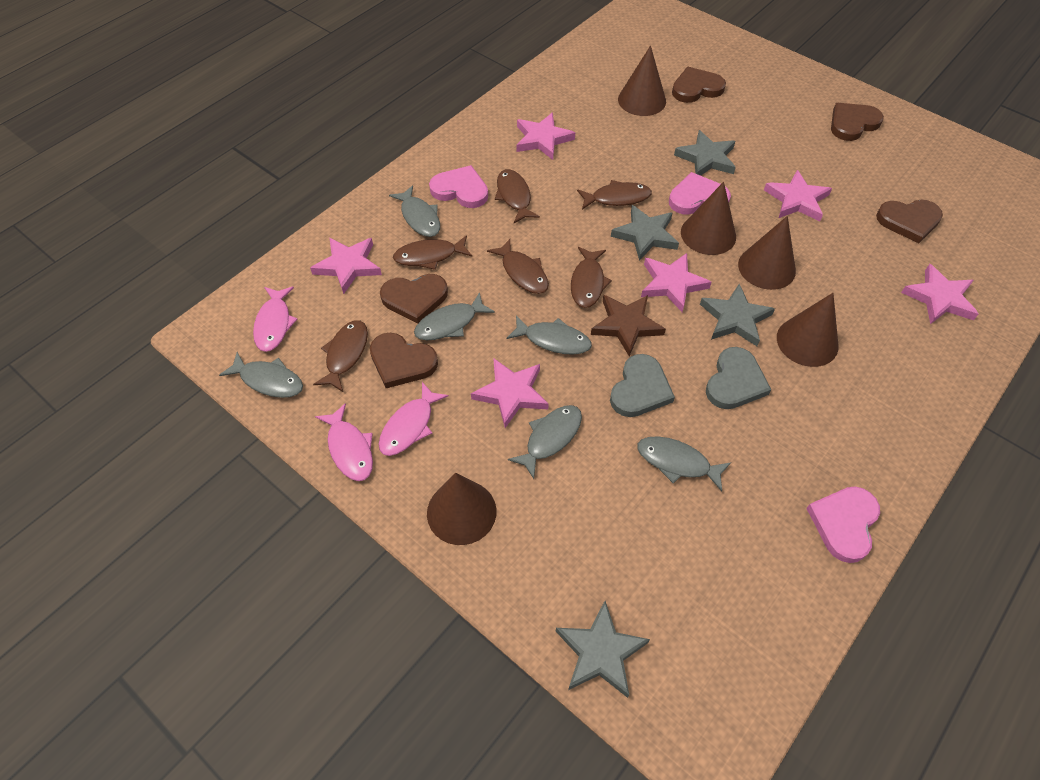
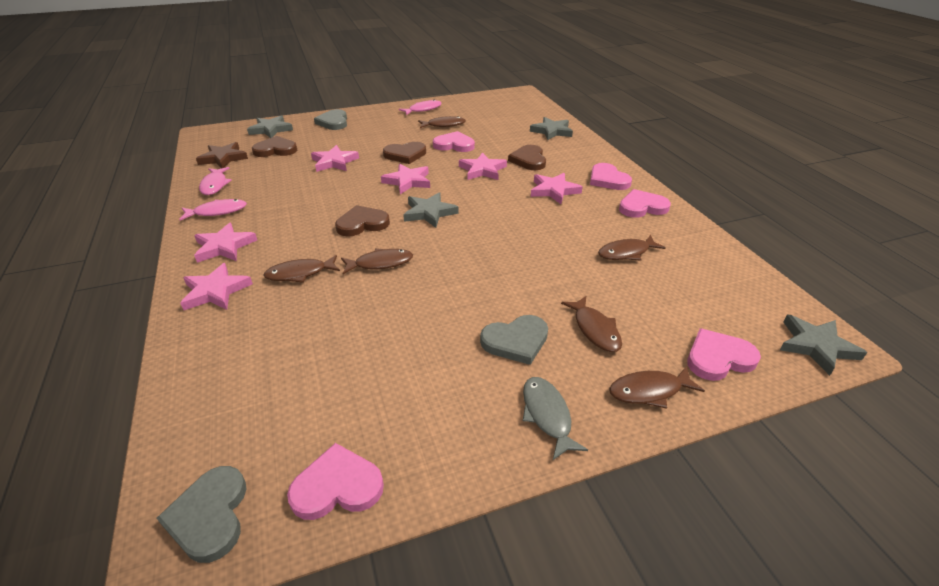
brown cone: 5 -> 0
brown heart: 5 -> 4
grey fish: 6 -> 1
grey heart: 2 -> 3
pink heart: 3 -> 5

